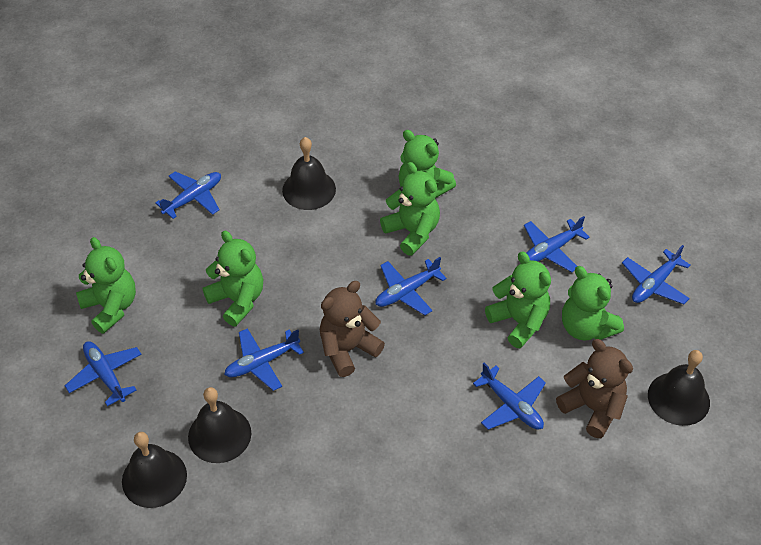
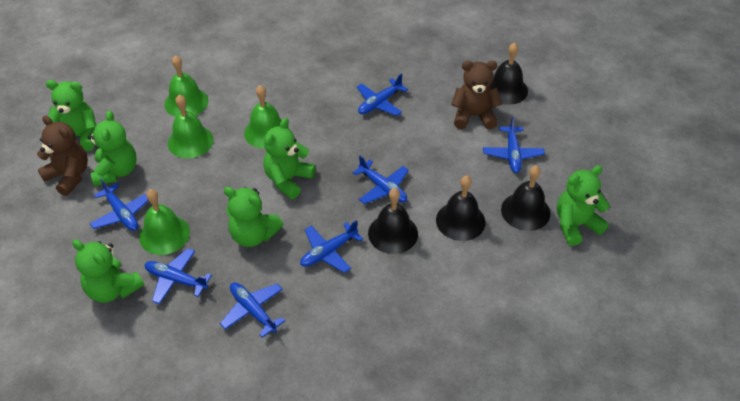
green bell: 0 -> 4

